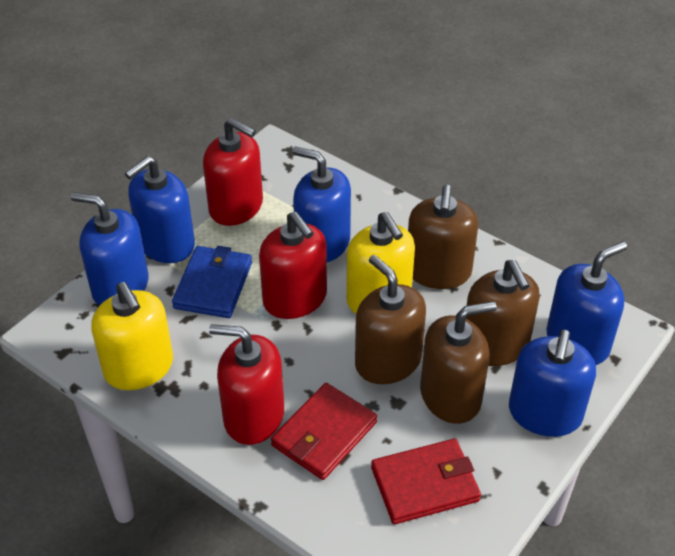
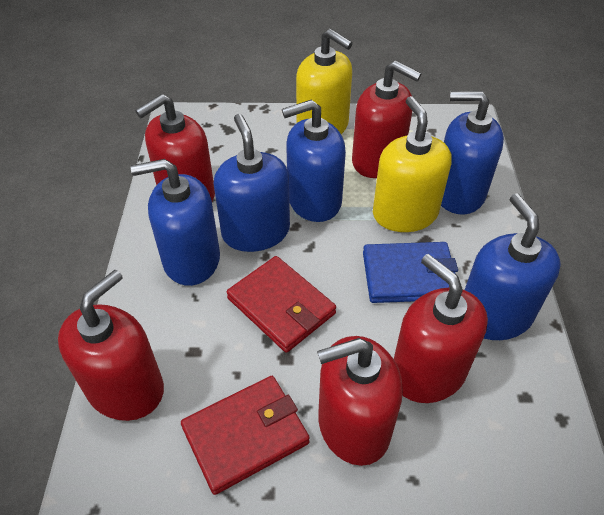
brown soap dispenser: 4 -> 0
red soap dispenser: 3 -> 5

